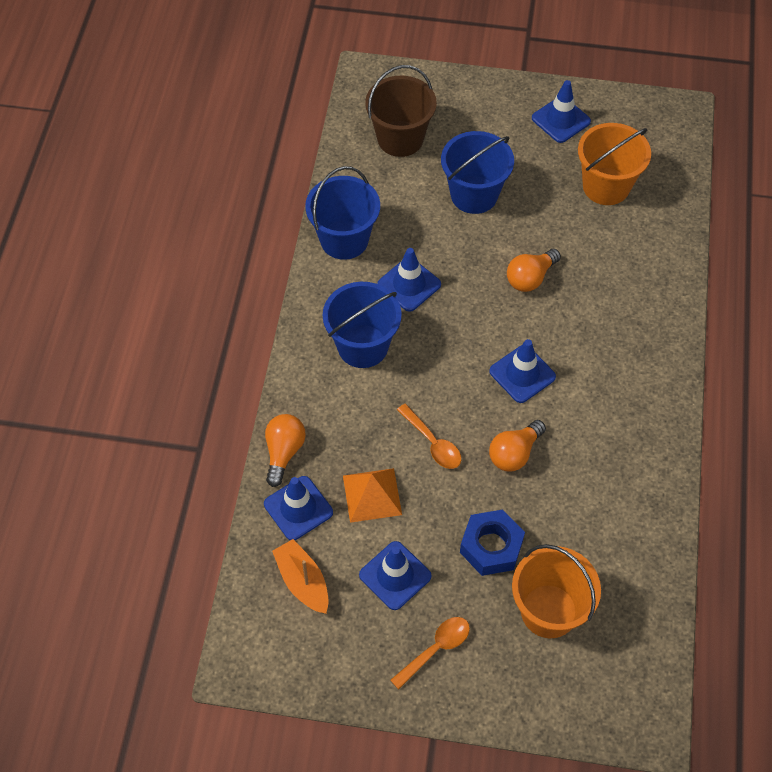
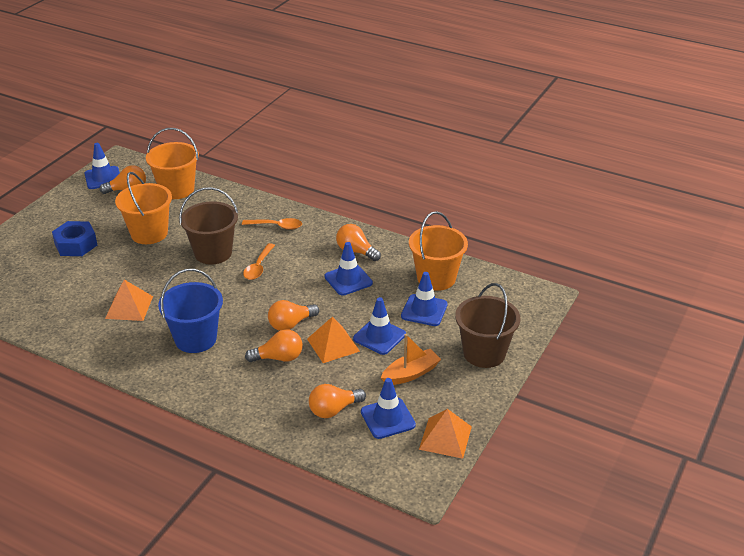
blue bucket: 3 -> 1
brown bucket: 1 -> 2
orange bucket: 2 -> 3
orange light bulb: 3 -> 5
orange pyramid: 1 -> 3

